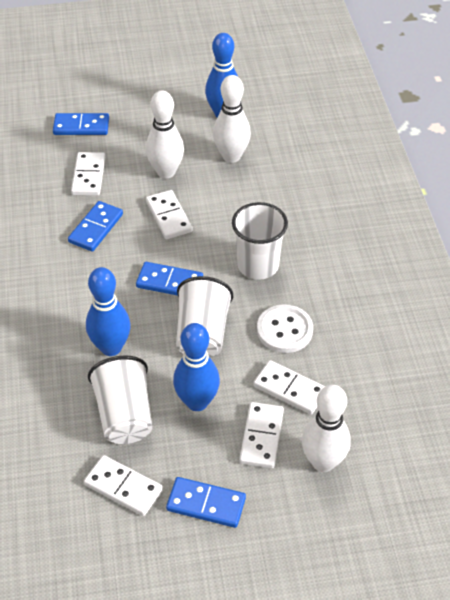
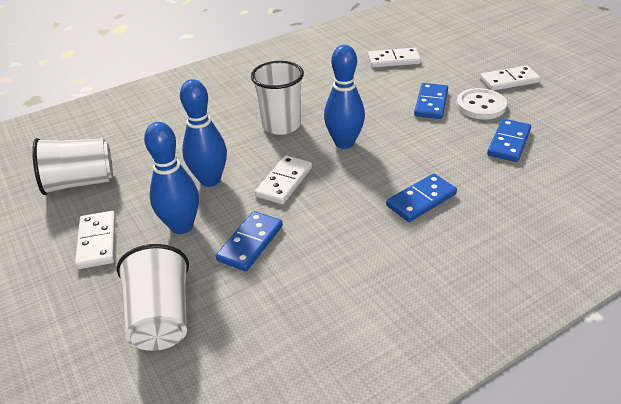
white bowling pin: 3 -> 0
white domino: 5 -> 4

